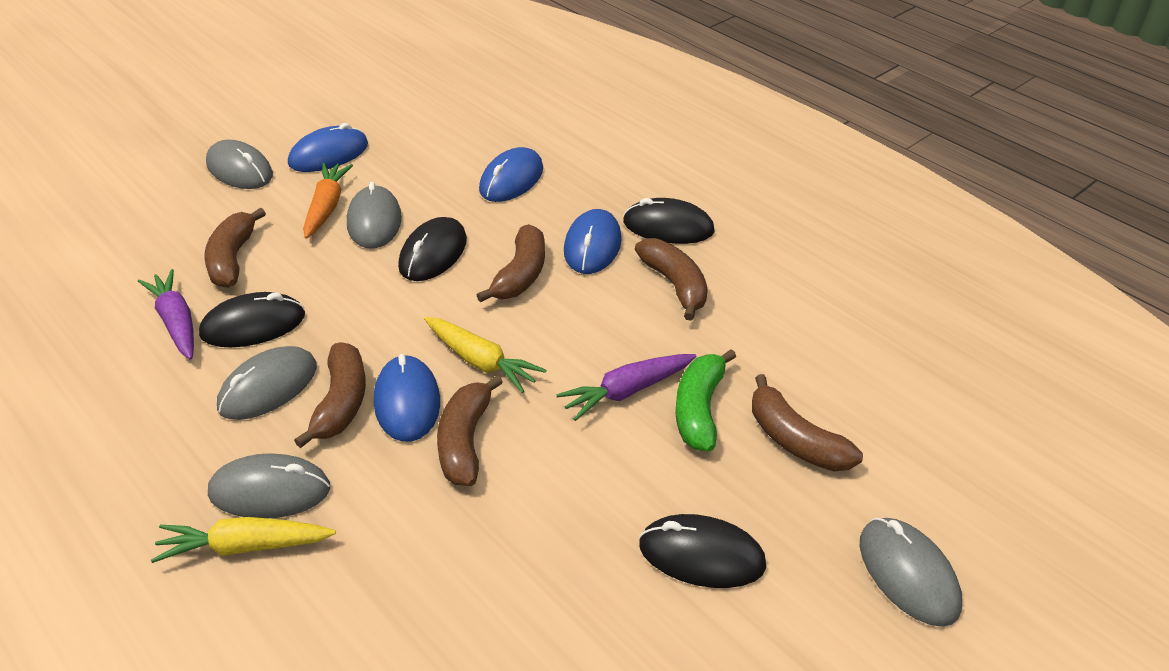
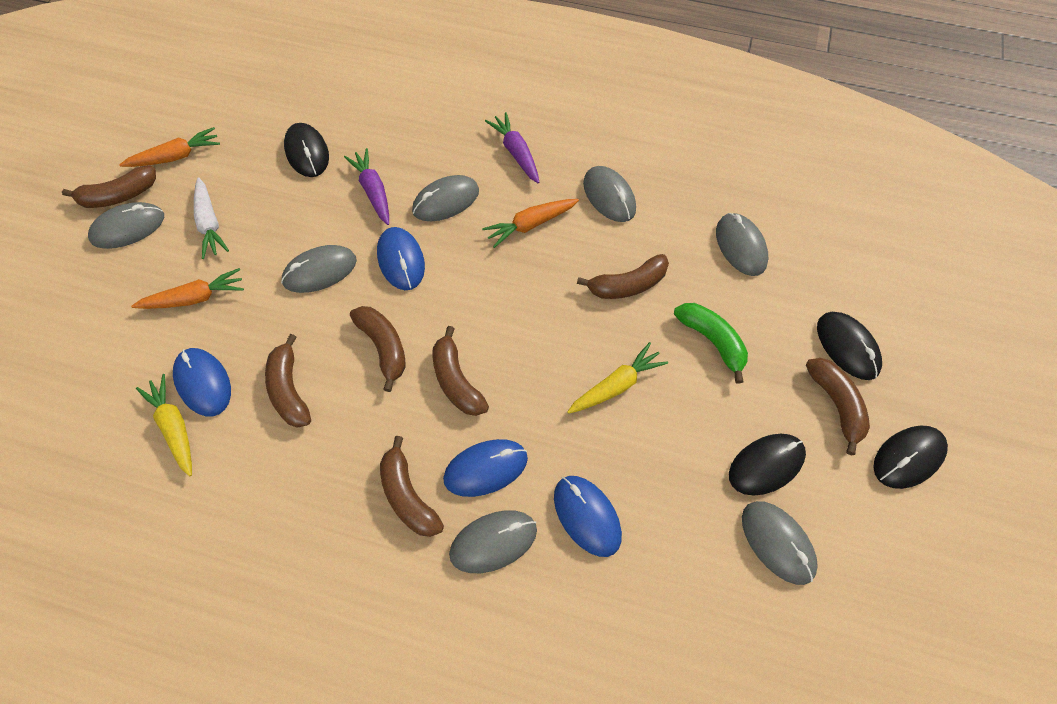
brown banana: 6 -> 7
grey mouse: 5 -> 7
orange carrot: 1 -> 3
white carrot: 0 -> 1

